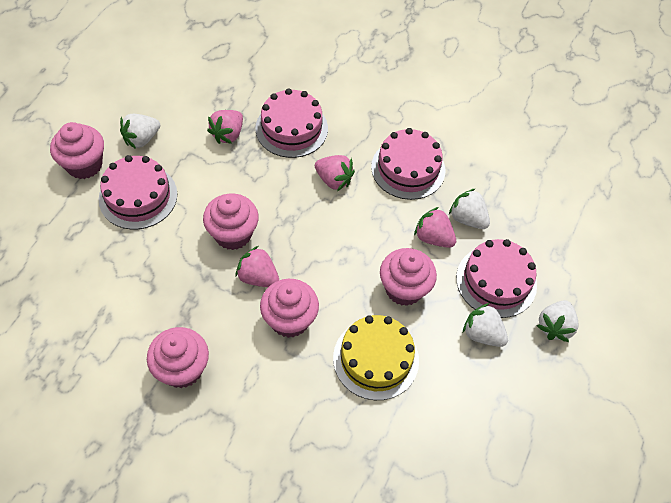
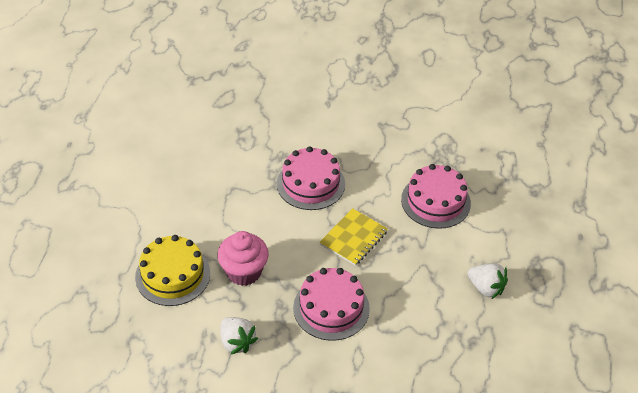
pink cake: 4 -> 3
pink cupcake: 5 -> 1
pink strawberry: 4 -> 0
white strawberry: 4 -> 2
yellow notebook: 0 -> 1

